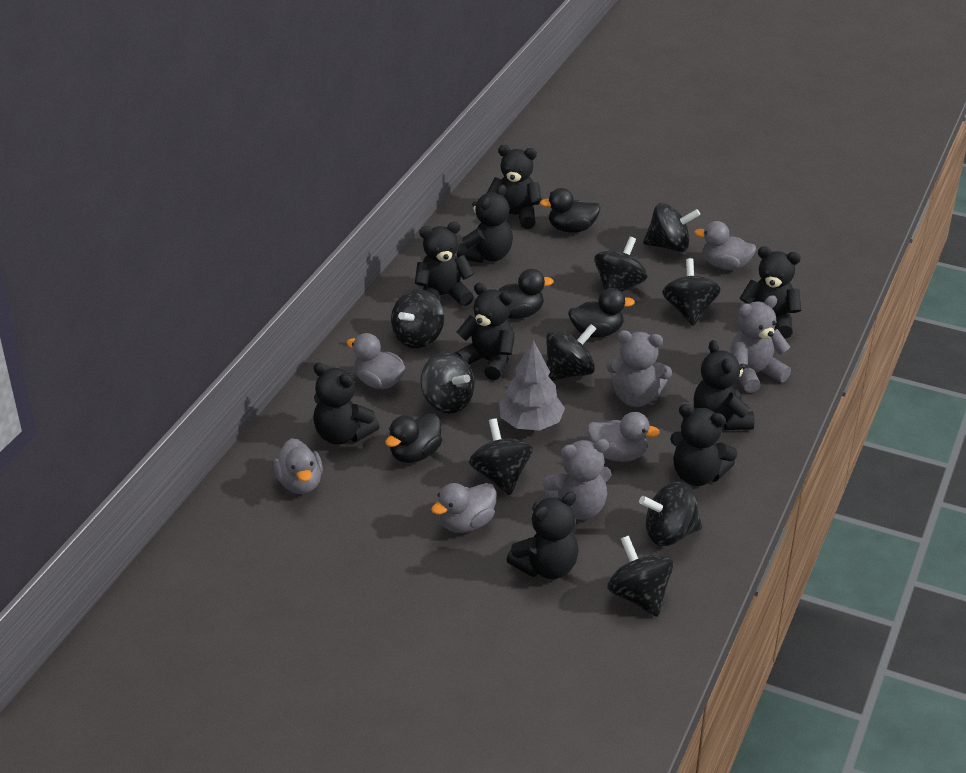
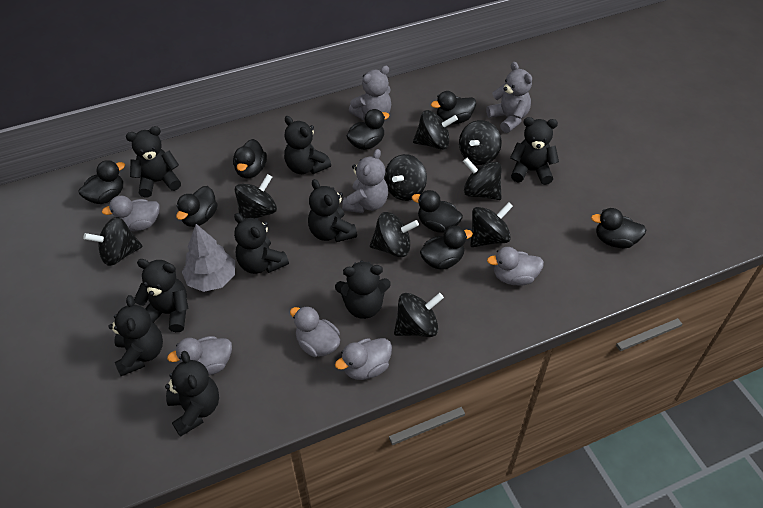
black duck: 4 -> 8

